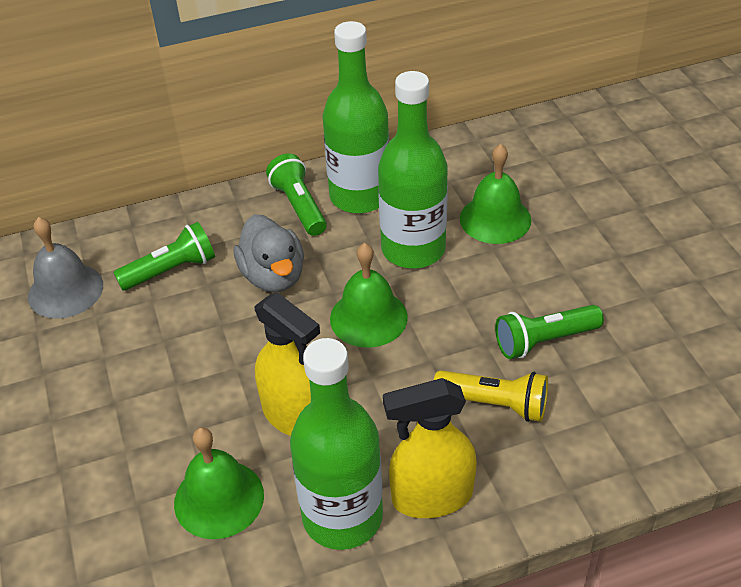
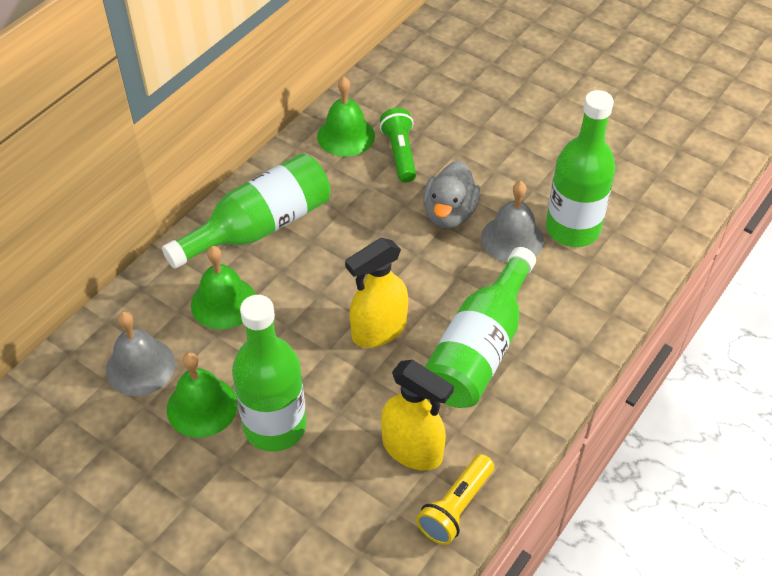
green bottle: 3 -> 4
green flashlight: 3 -> 1
grey bell: 1 -> 2

